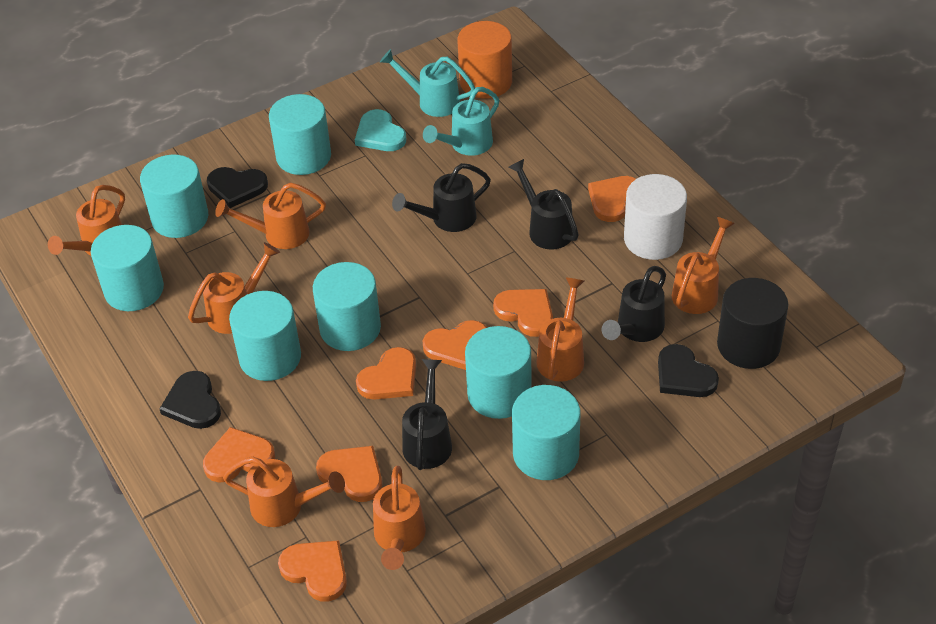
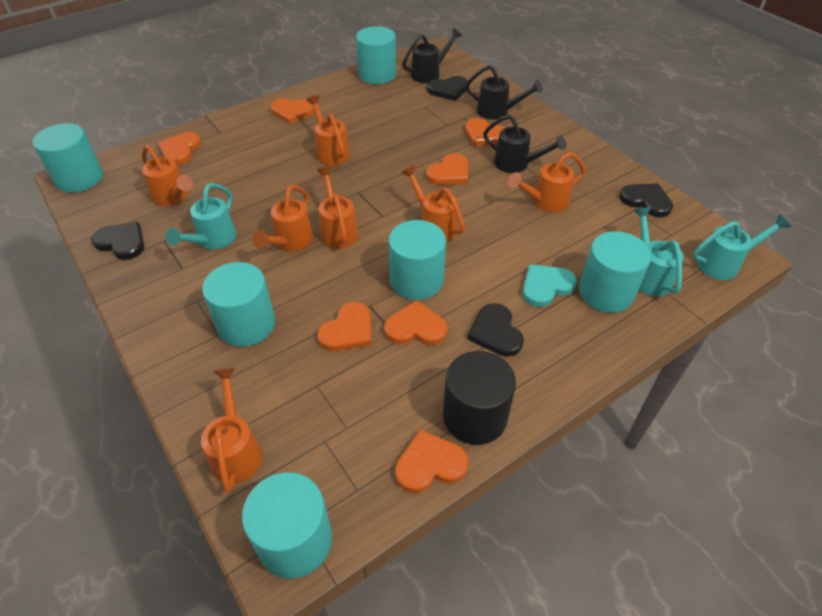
black heart: 3 -> 4
black watering can: 4 -> 3
orange cylinder: 1 -> 0
turquoise cylinder: 7 -> 6
turquoise watering can: 2 -> 3
white cylinder: 1 -> 0

